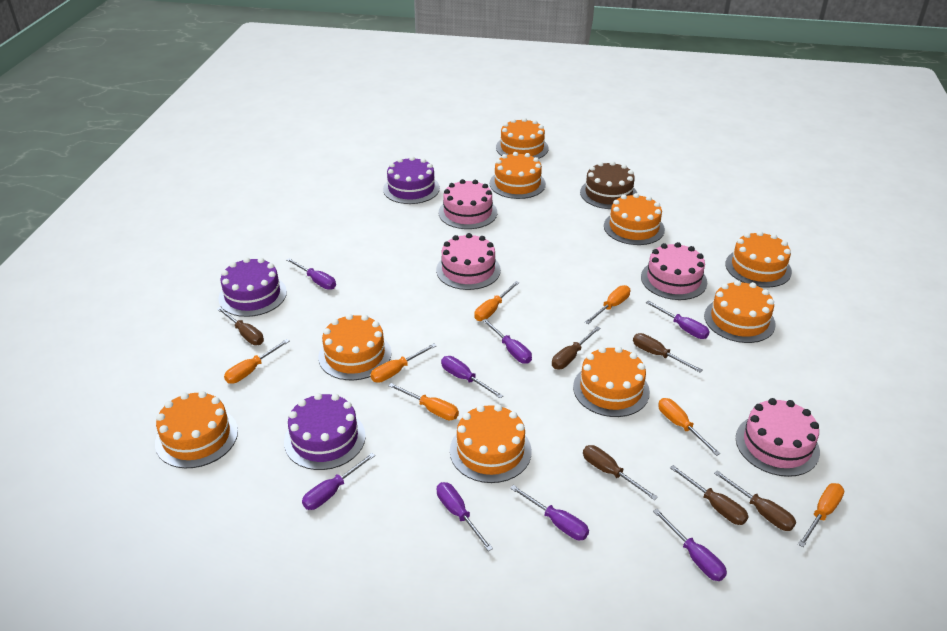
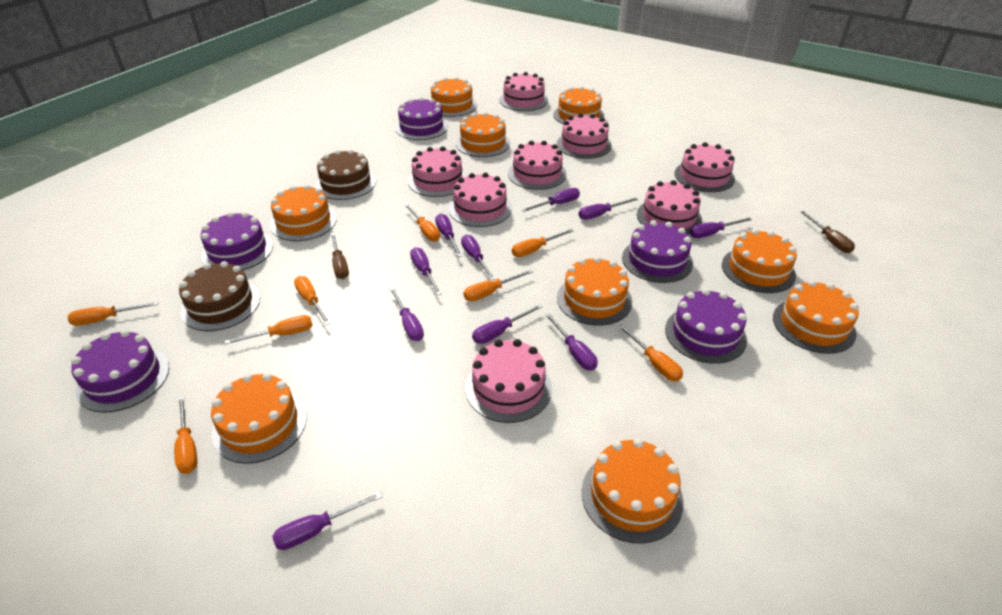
brown cake: 1 -> 2
brown screwdriver: 6 -> 2
orange screwdriver: 7 -> 8
pink cake: 4 -> 8
purple cake: 3 -> 5
purple screwdriver: 8 -> 10

